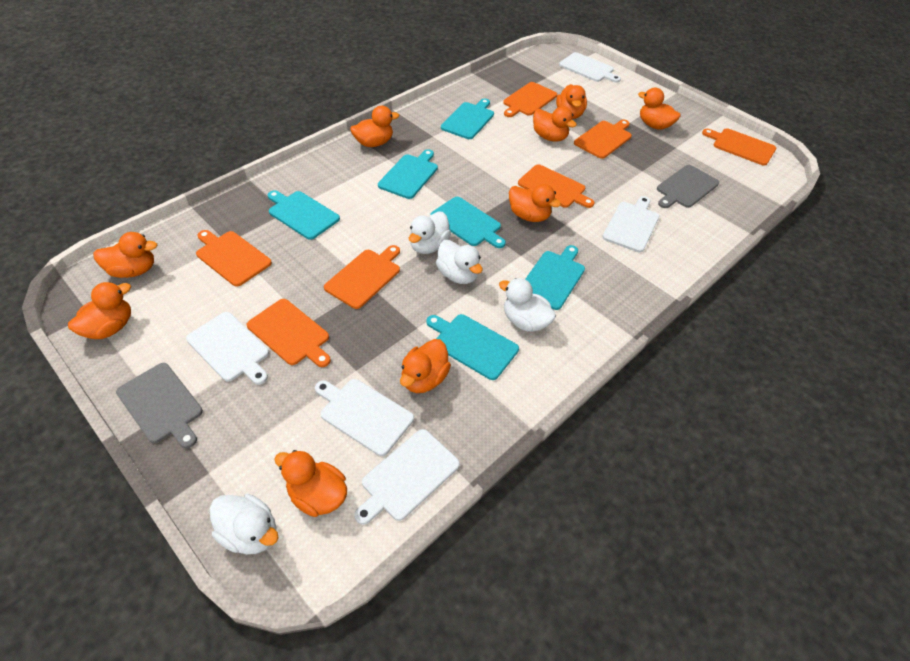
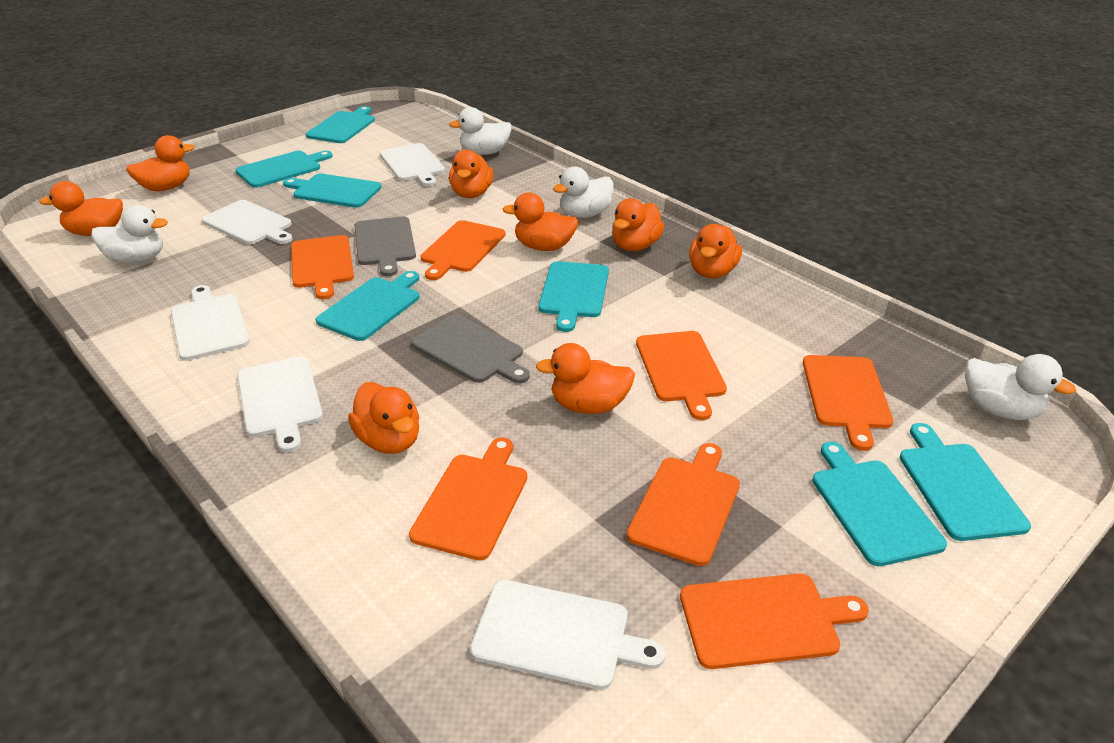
orange duck: 9 -> 8
turquoise cutting board: 6 -> 7

